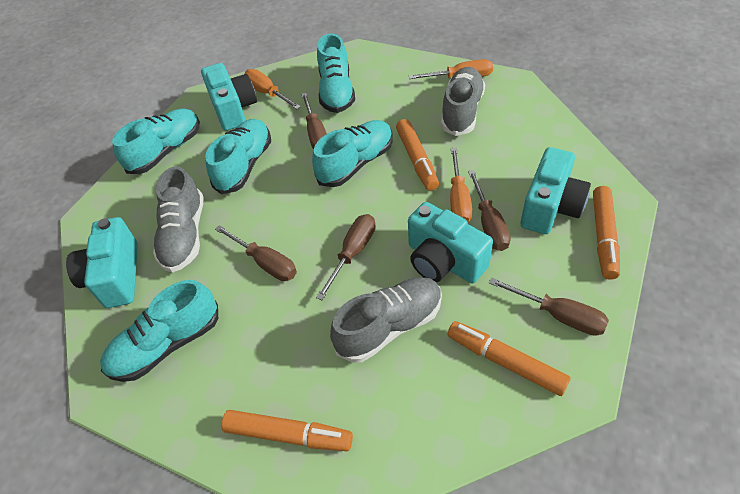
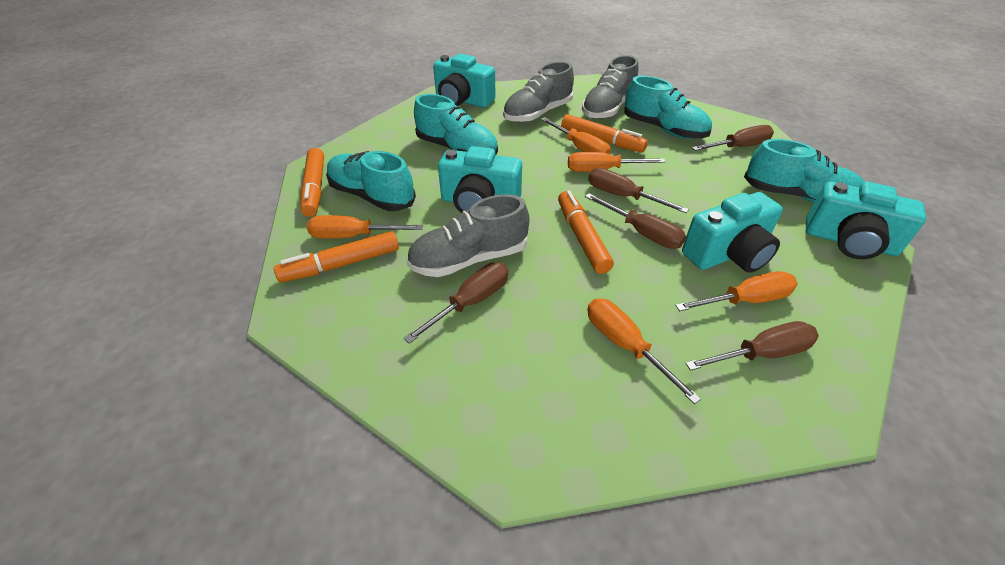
orange screwdriver: 3 -> 5
turquoise shoe: 5 -> 4

